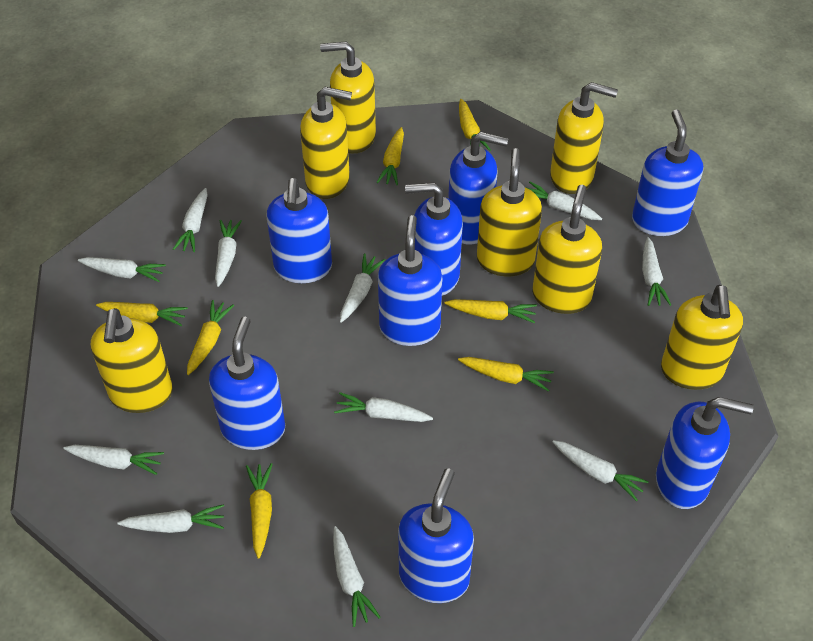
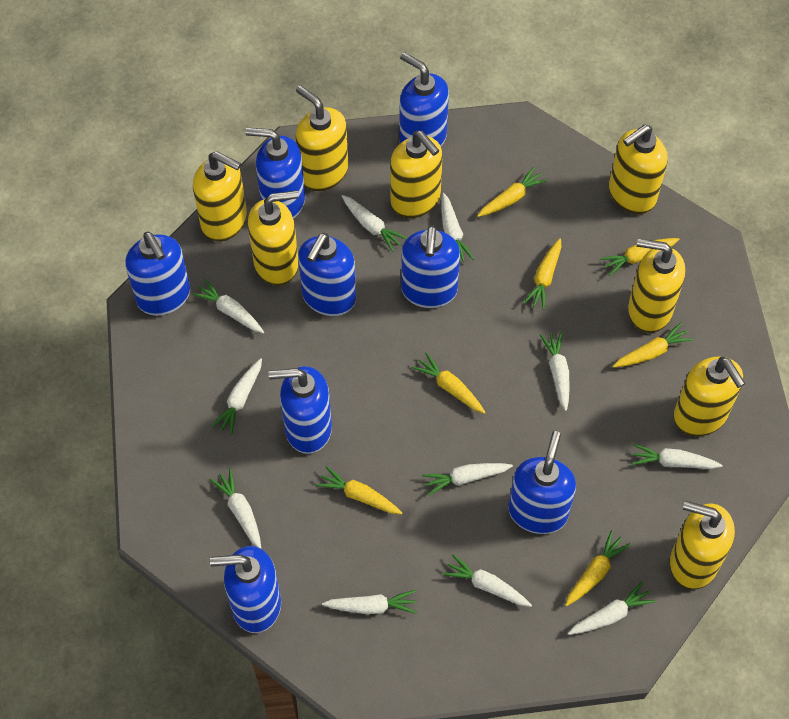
yellow soap dispenser: 7 -> 8

